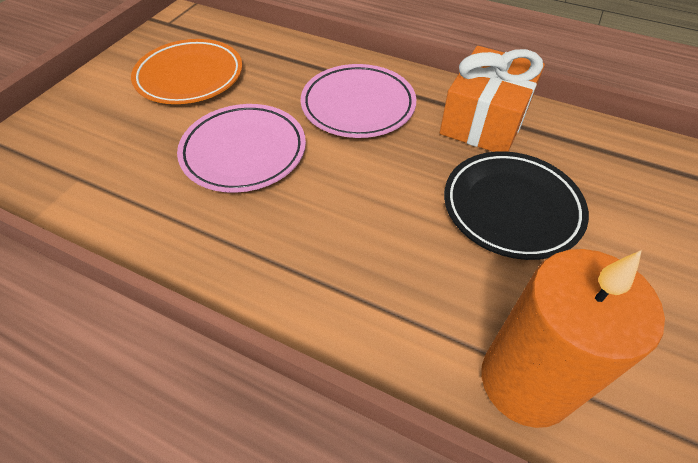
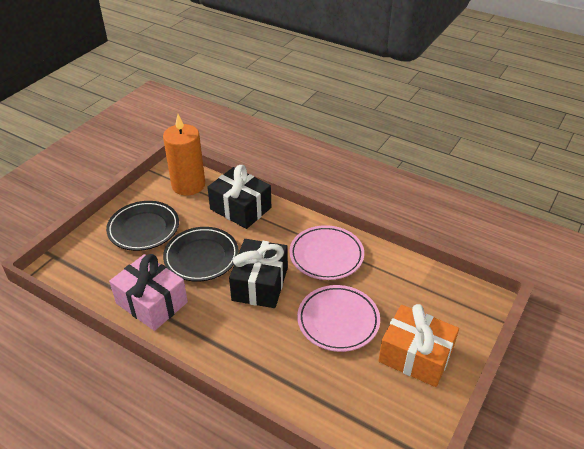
black gift: 0 -> 2
black plate: 1 -> 2
orange plate: 1 -> 0
pink gift: 0 -> 1

